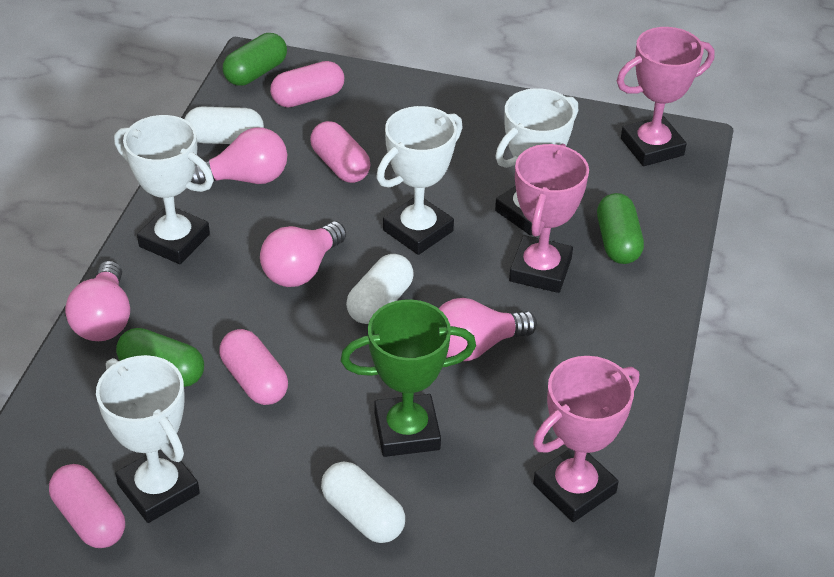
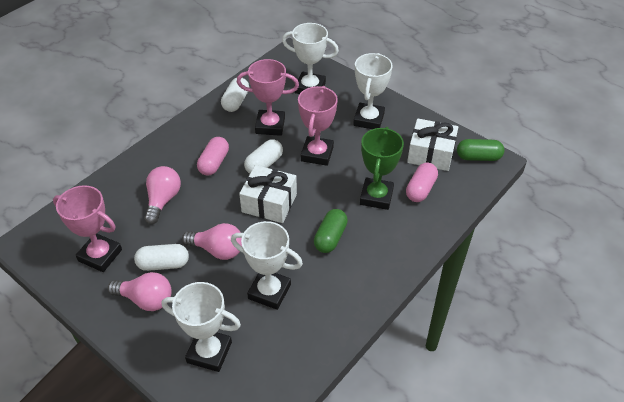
green capsule: 3 -> 2
pink capsule: 4 -> 2
pink light bulb: 4 -> 3
white gift: 0 -> 2

